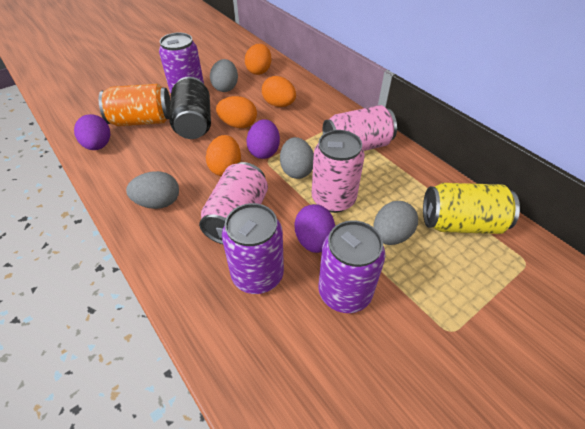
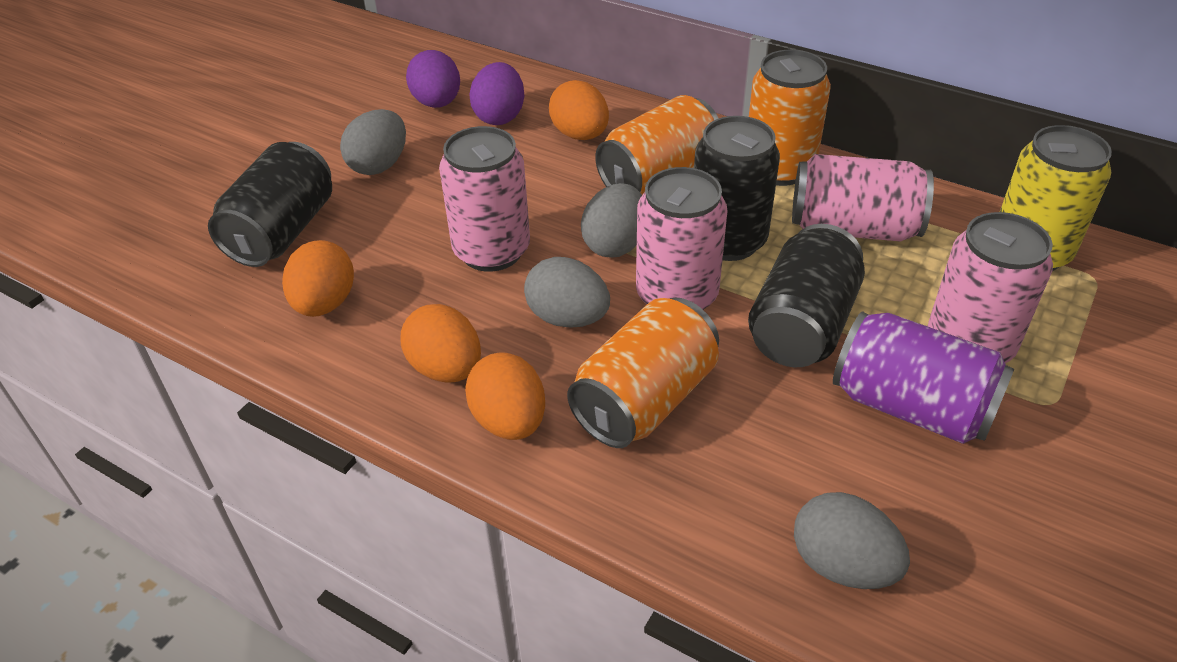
black can: 1 -> 3
orange can: 1 -> 3
pink can: 3 -> 4
purple can: 3 -> 1
purple egg: 3 -> 2

